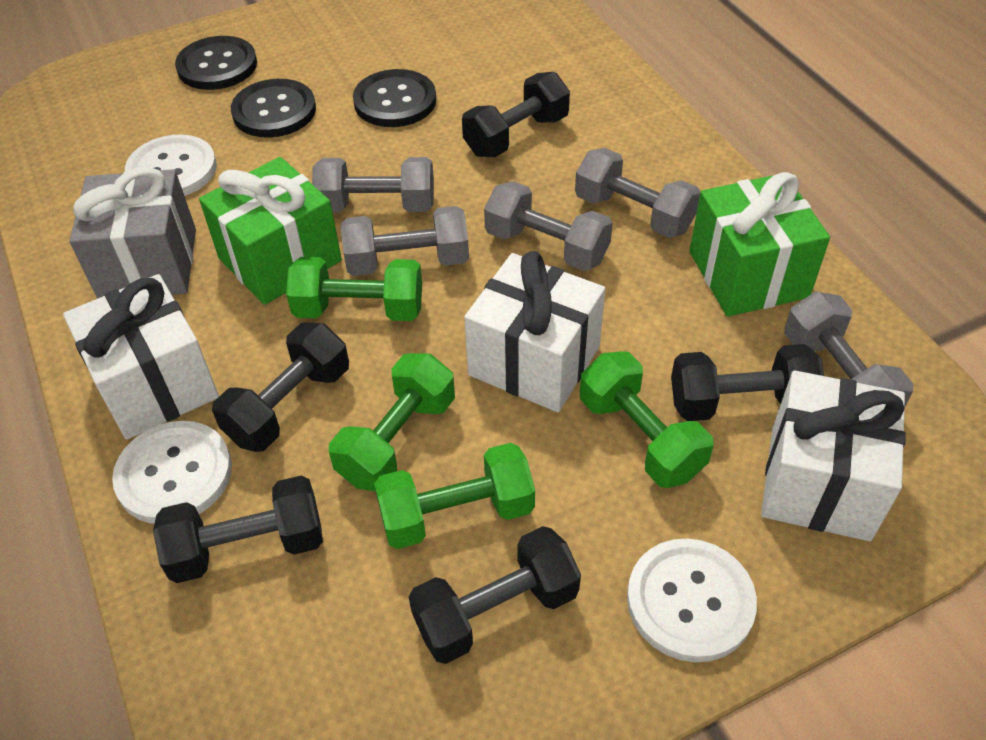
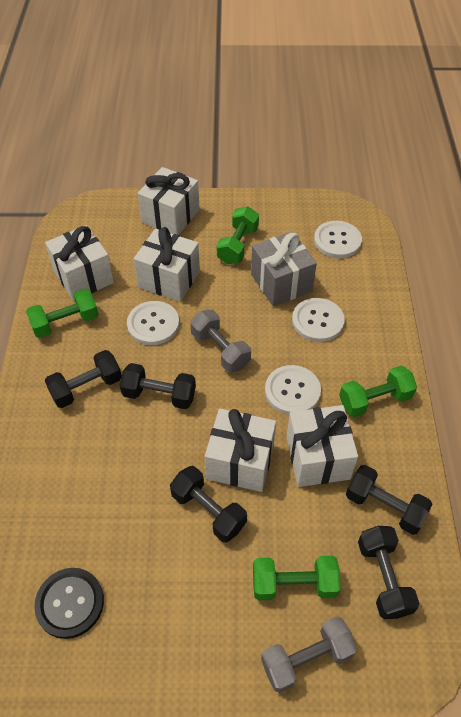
black button: 3 -> 1
green gift: 2 -> 0
grey dumbbell: 5 -> 2
white button: 3 -> 4
white gift: 3 -> 5

